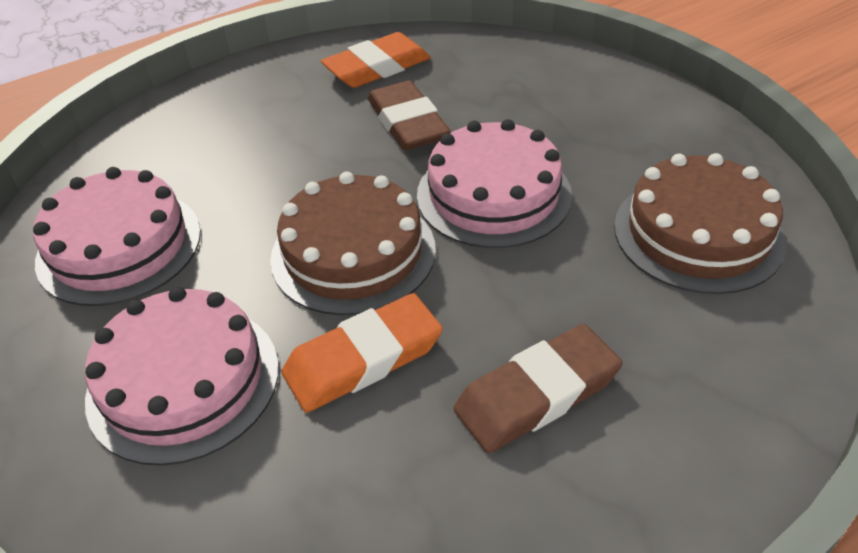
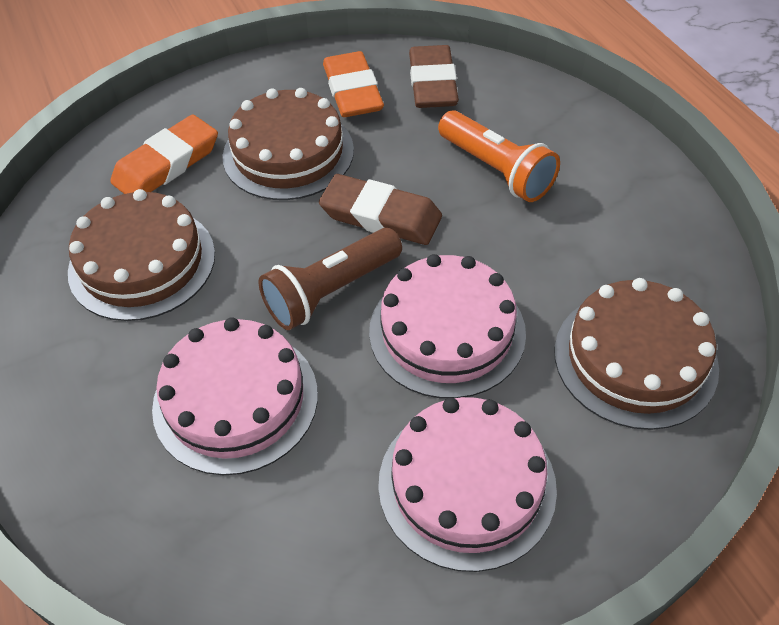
brown cake: 2 -> 3
brown flashlight: 0 -> 1
orange flashlight: 0 -> 1

